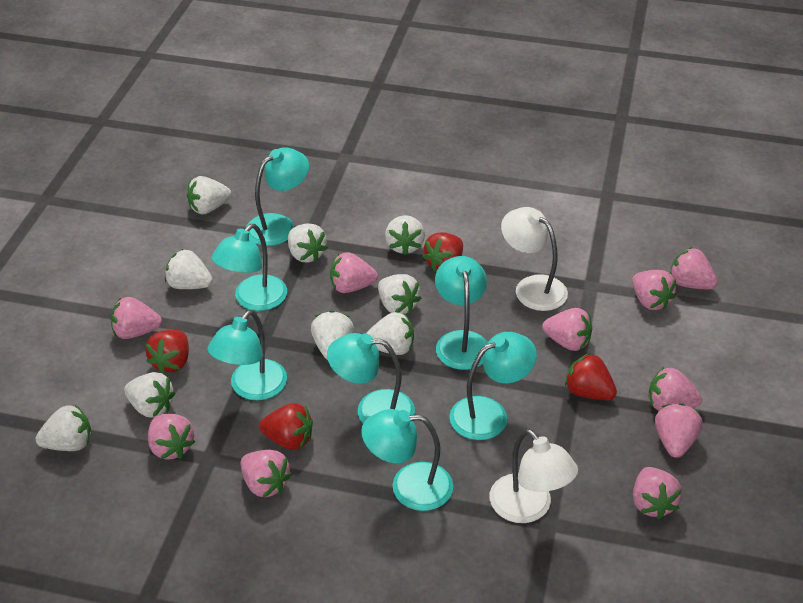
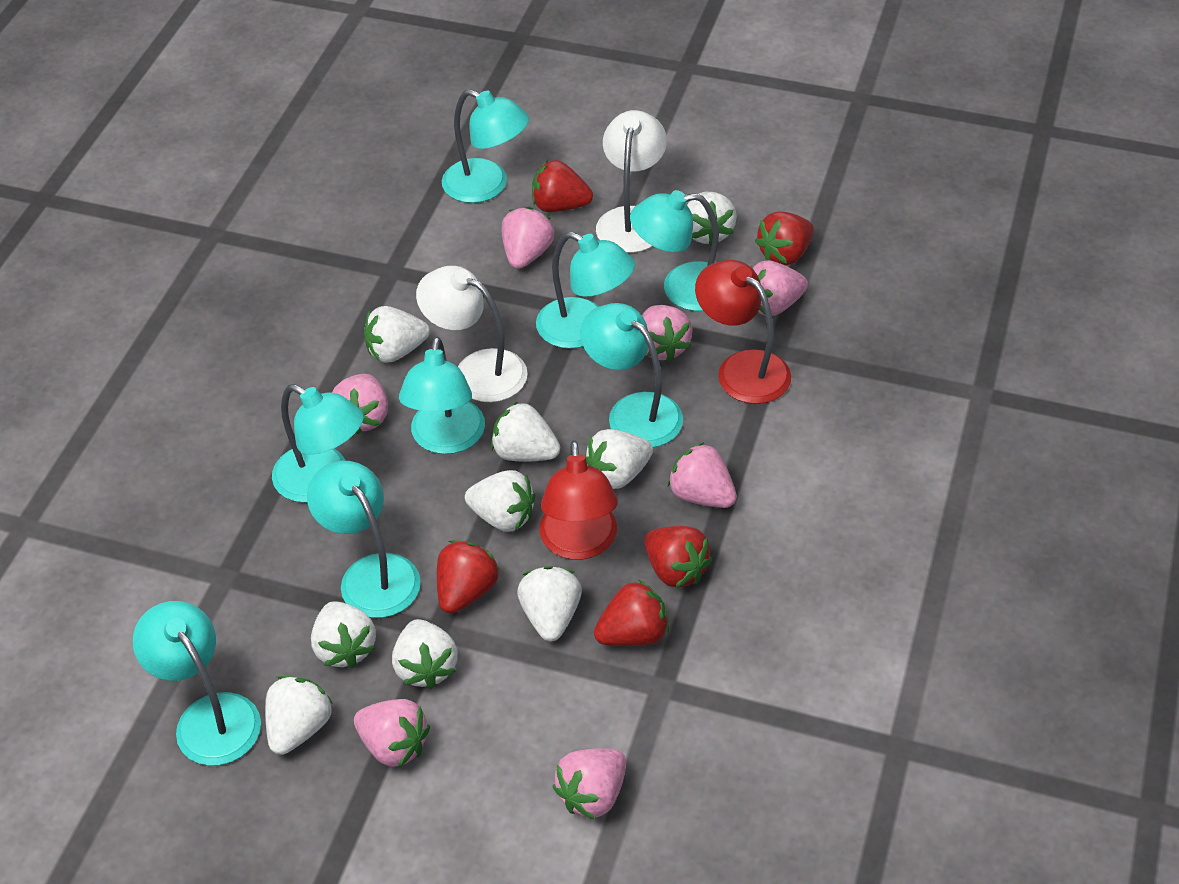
pink strawberry: 10 -> 7
red lamp: 0 -> 2
red strawberry: 4 -> 5
turquoise lamp: 7 -> 8

